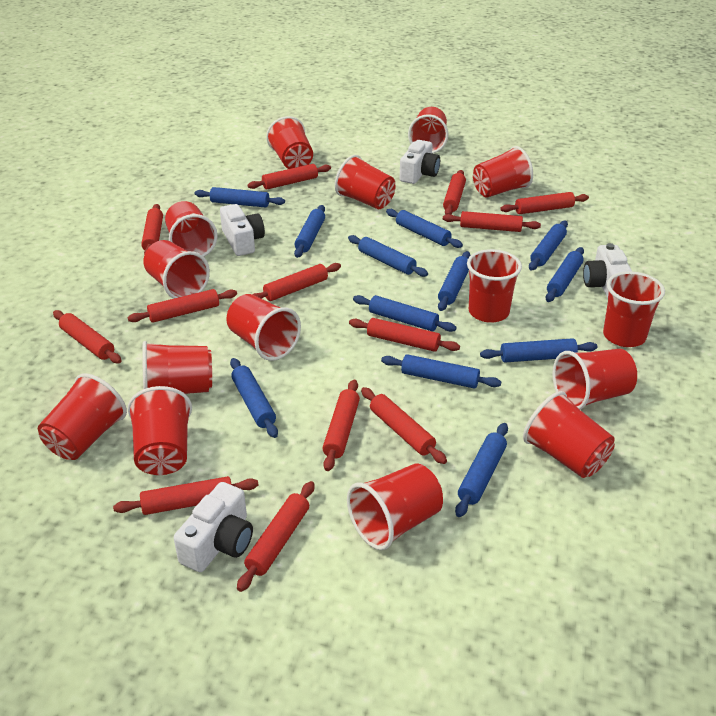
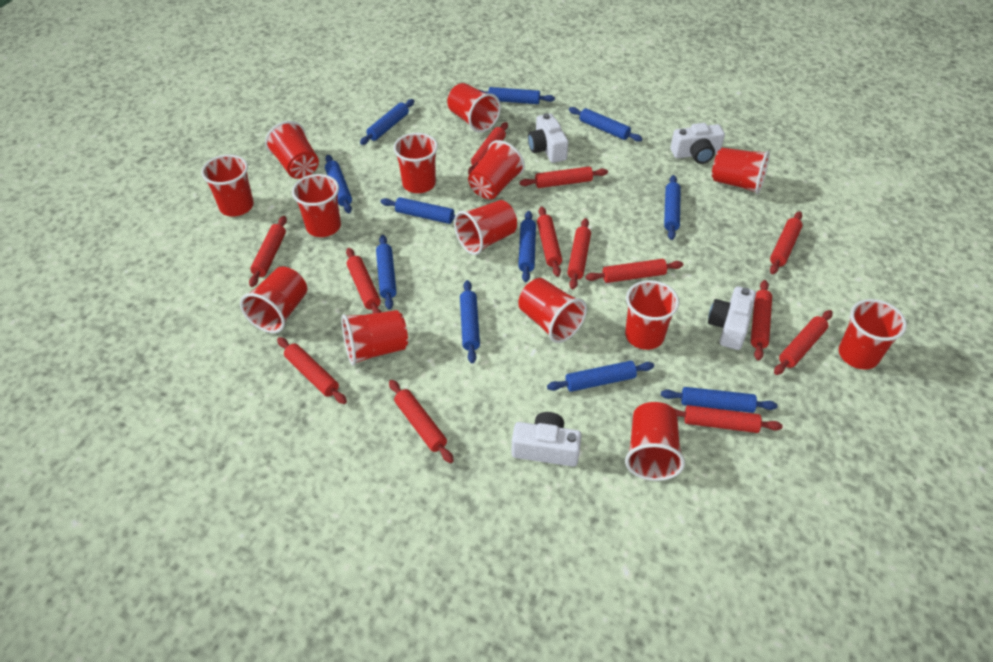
blue rolling pin: 12 -> 11
red cup: 15 -> 14

